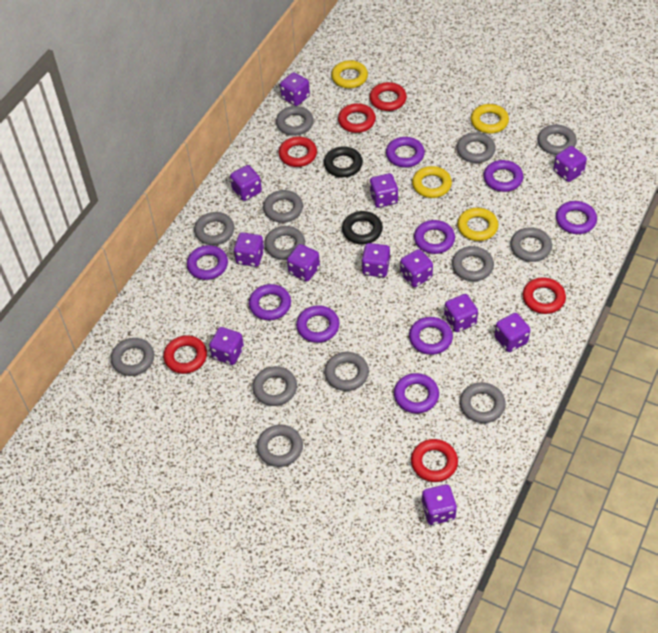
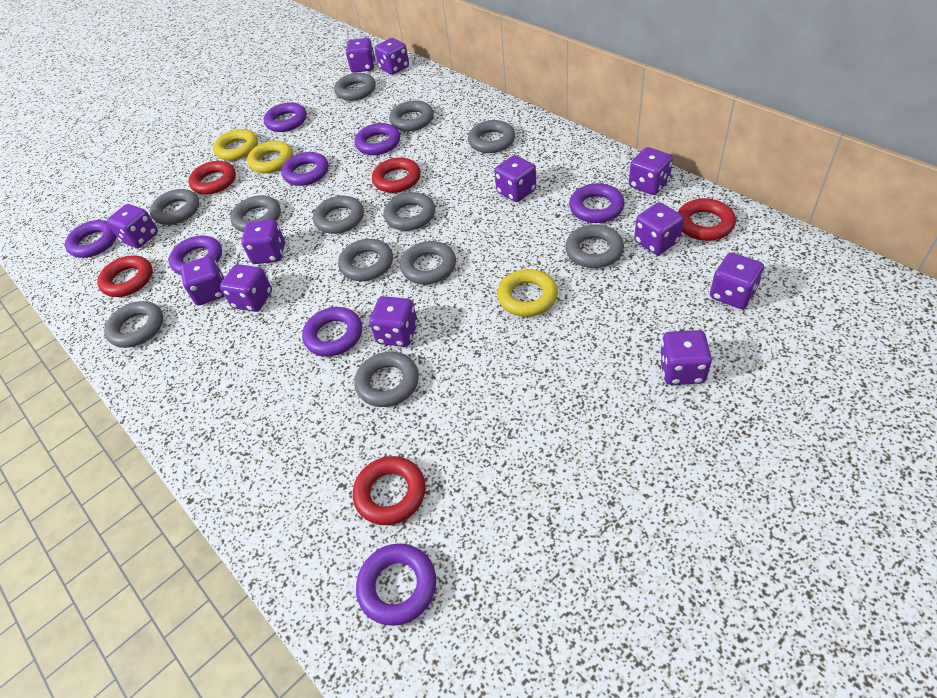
black ring: 2 -> 0
grey ring: 13 -> 12
purple ring: 9 -> 8
red ring: 6 -> 5
yellow ring: 4 -> 3

